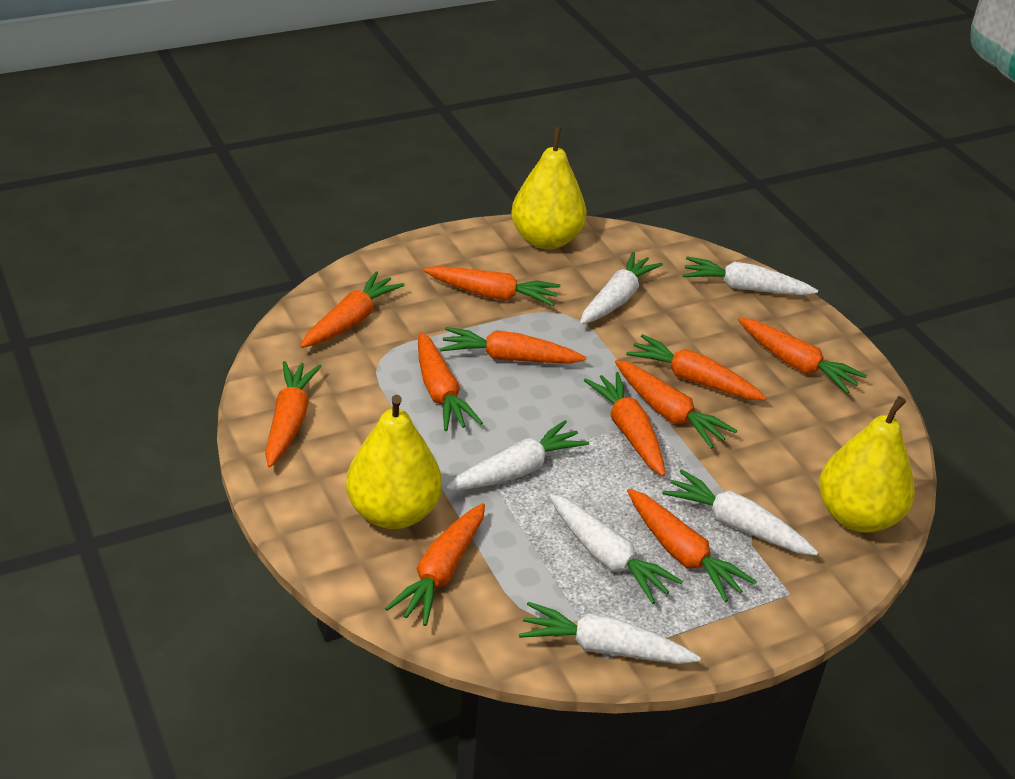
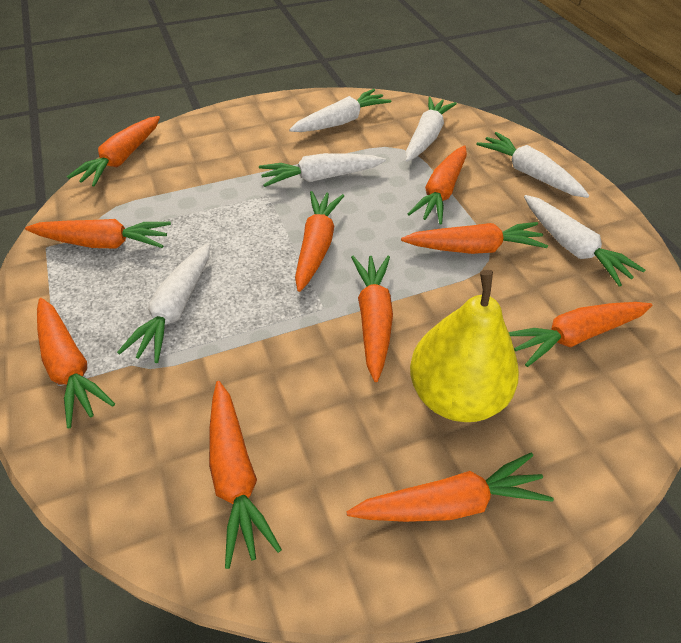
orange carrot: 11 -> 10
yellow pear: 3 -> 1

